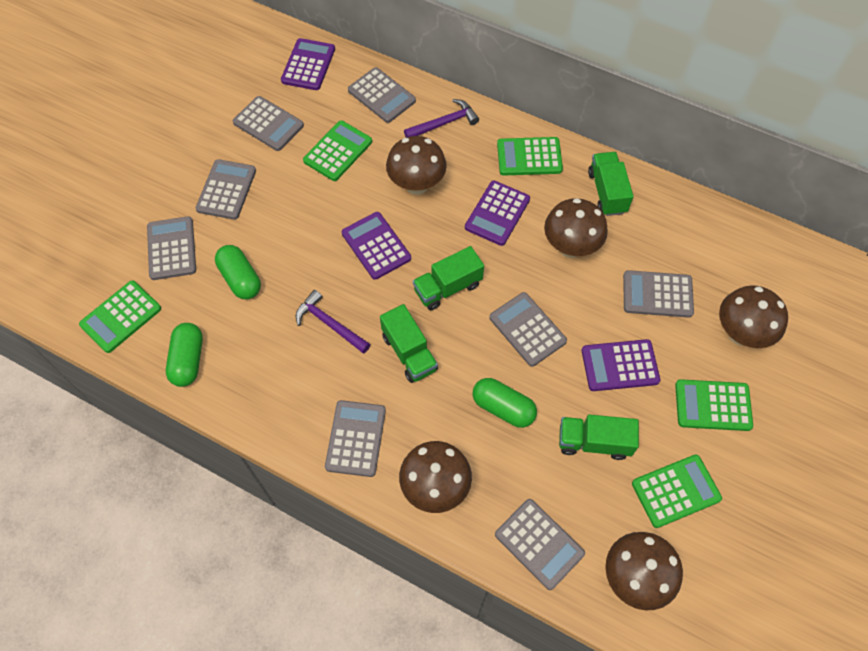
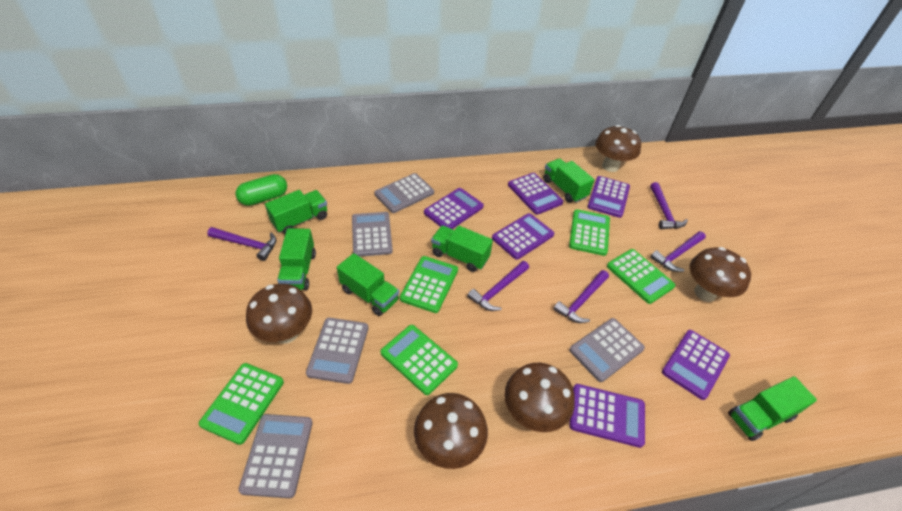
green capsule: 3 -> 1
green truck: 4 -> 6
grey calculator: 8 -> 5
purple calculator: 4 -> 6
purple hammer: 2 -> 5

